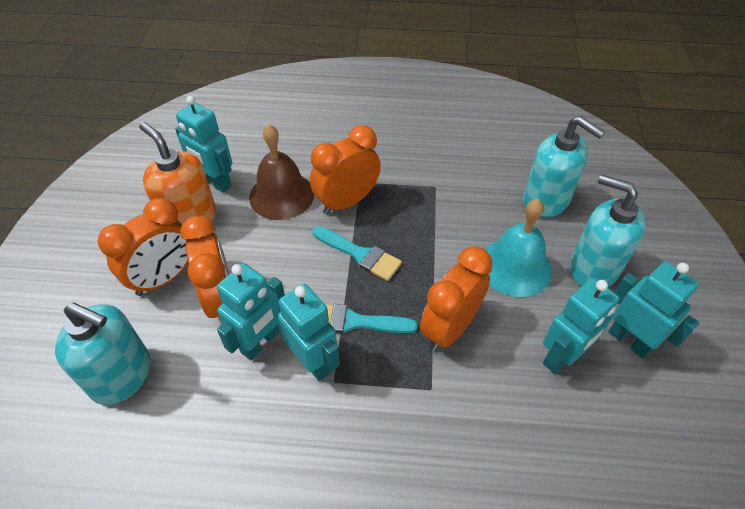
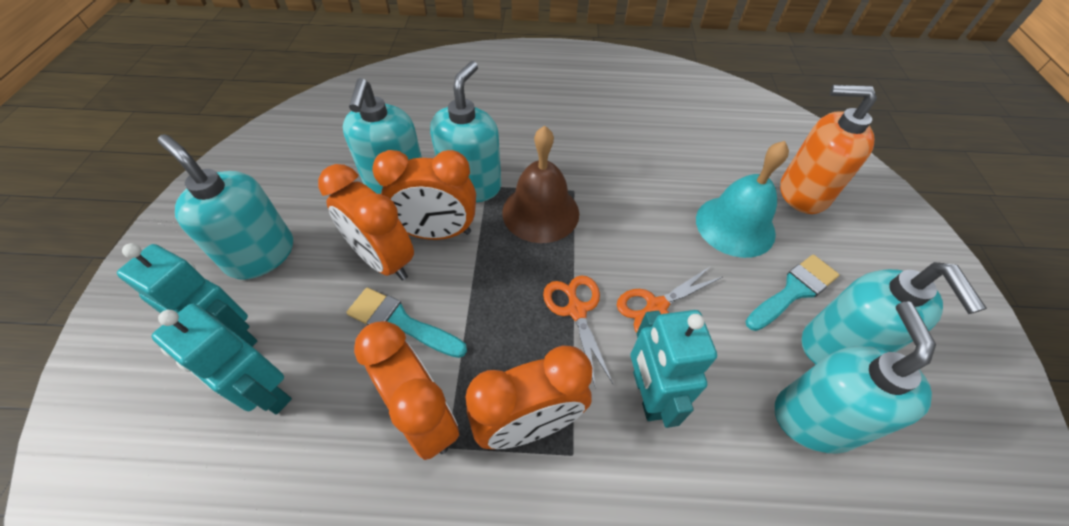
orange scissors: 0 -> 2
turquoise robot: 5 -> 3
turquoise soap dispenser: 3 -> 5

